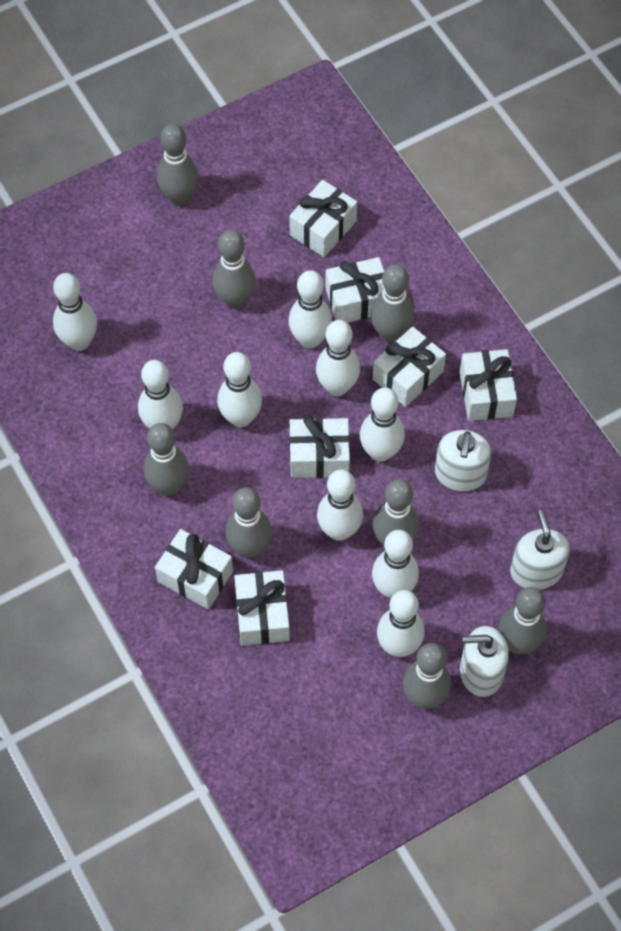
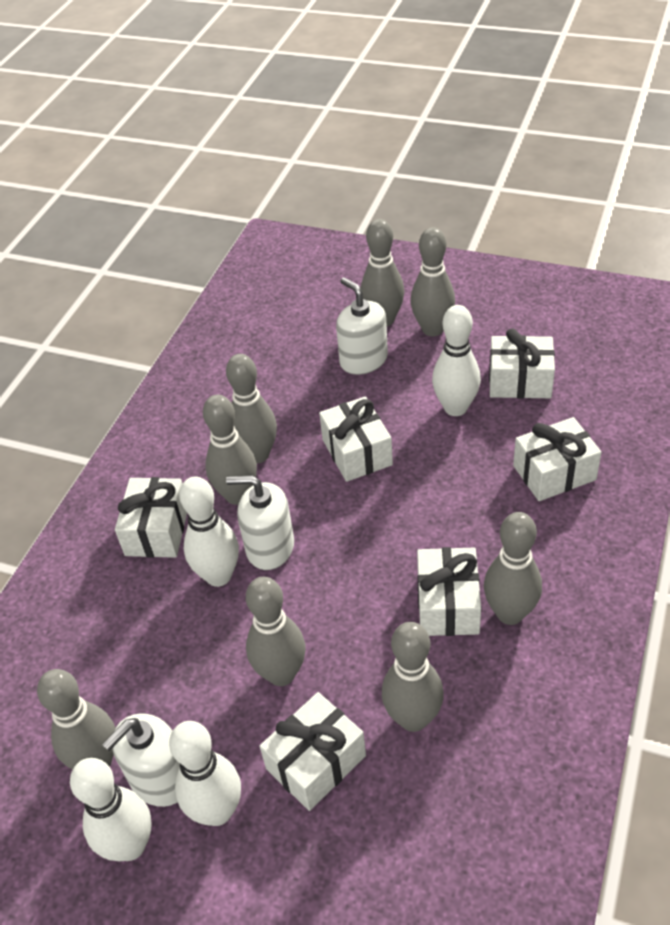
white bowling pin: 9 -> 4
white gift: 7 -> 6

